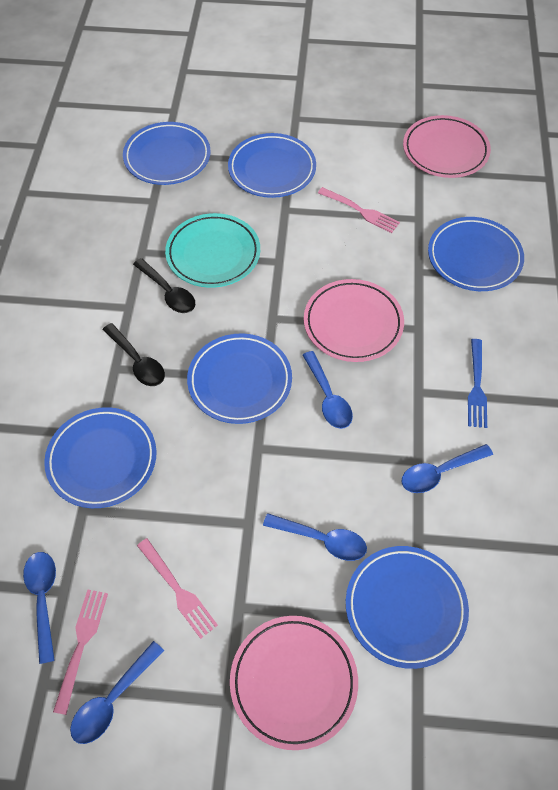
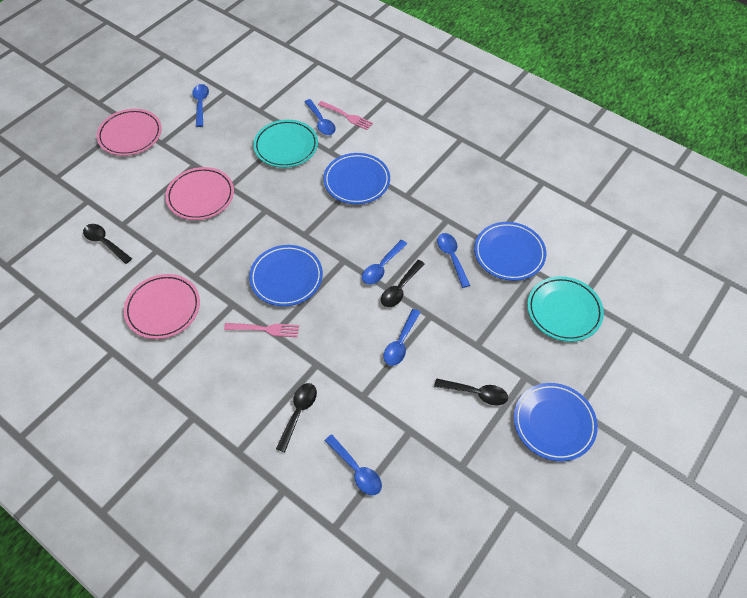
black spoon: 2 -> 4
blue fork: 1 -> 0
blue plate: 6 -> 4
blue spoon: 5 -> 6
pink fork: 3 -> 2
turquoise plate: 1 -> 2

